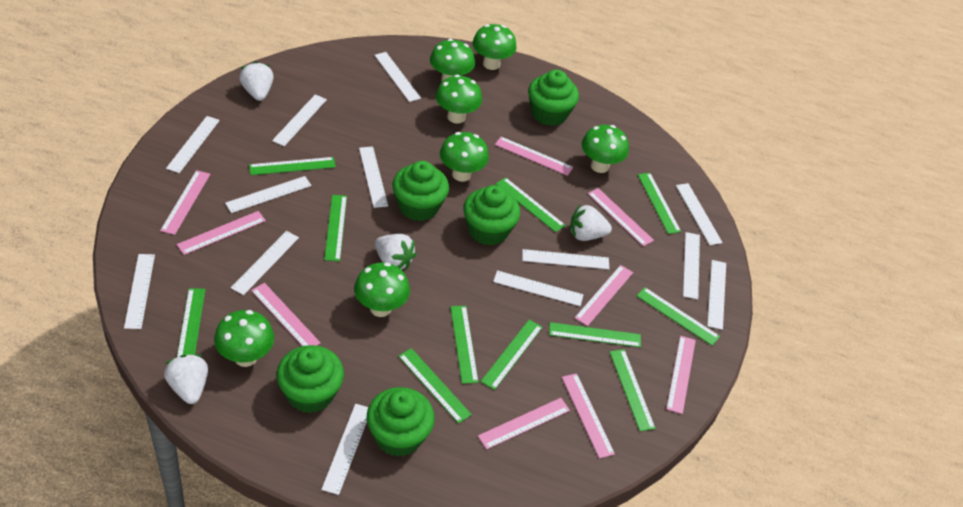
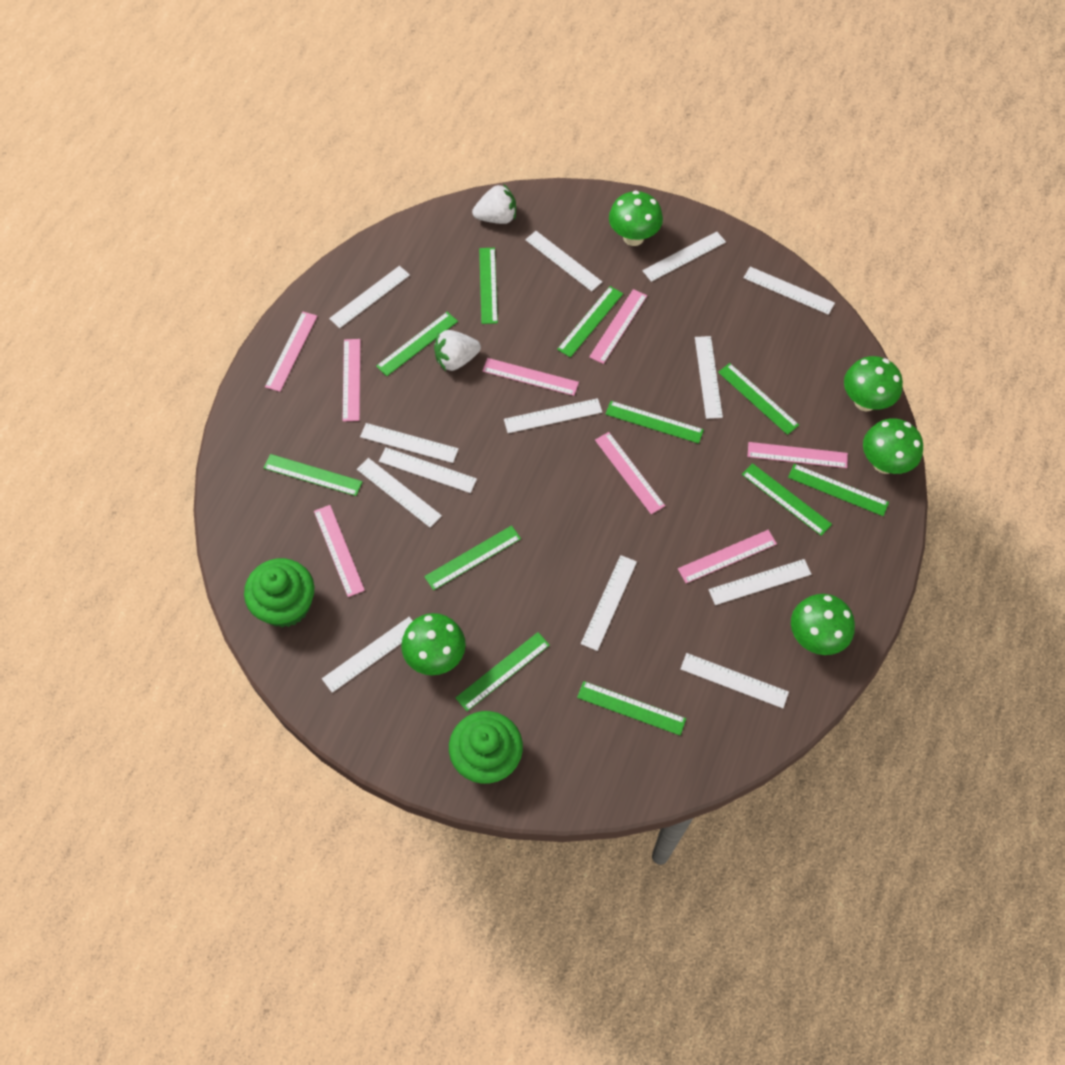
green cupcake: 5 -> 2
green mushroom: 7 -> 5
pink ruler: 9 -> 8
white strawberry: 4 -> 2

